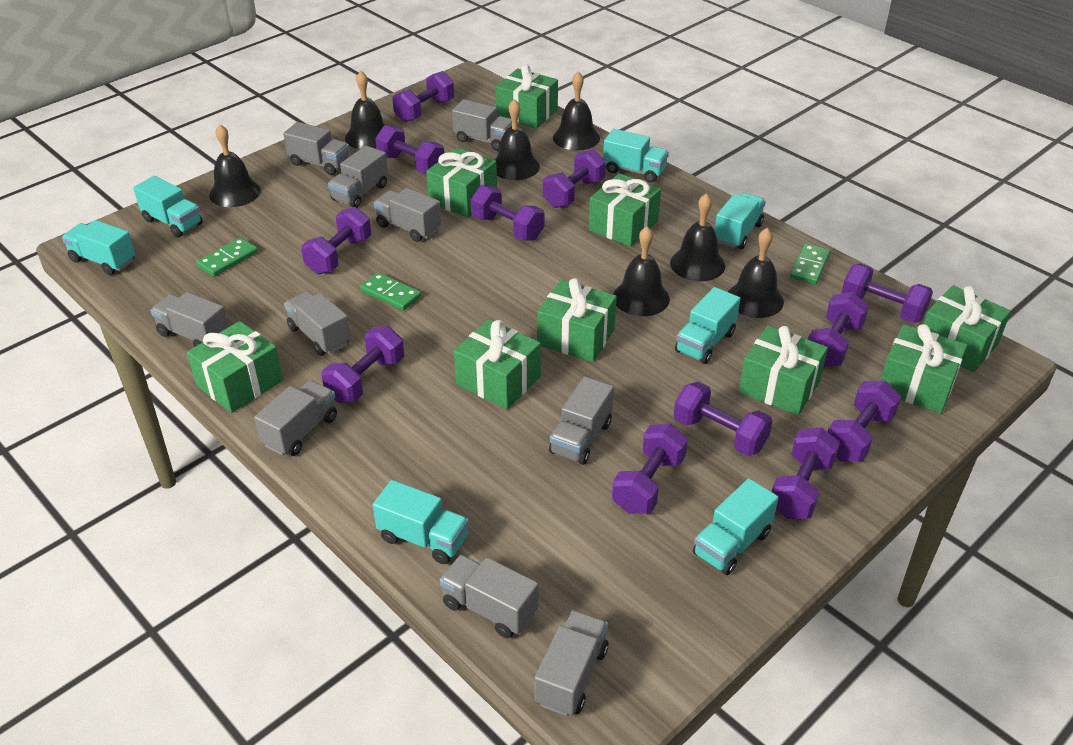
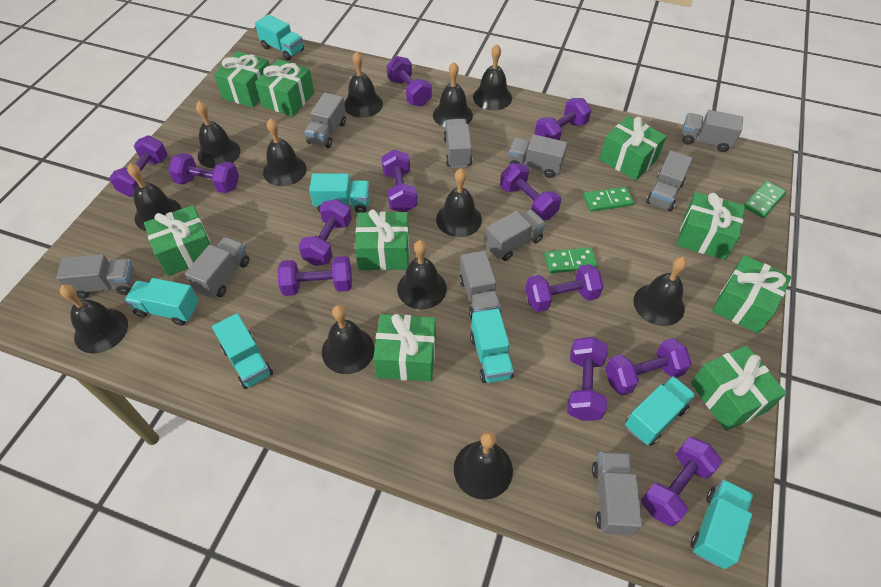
black bell: 7 -> 12

